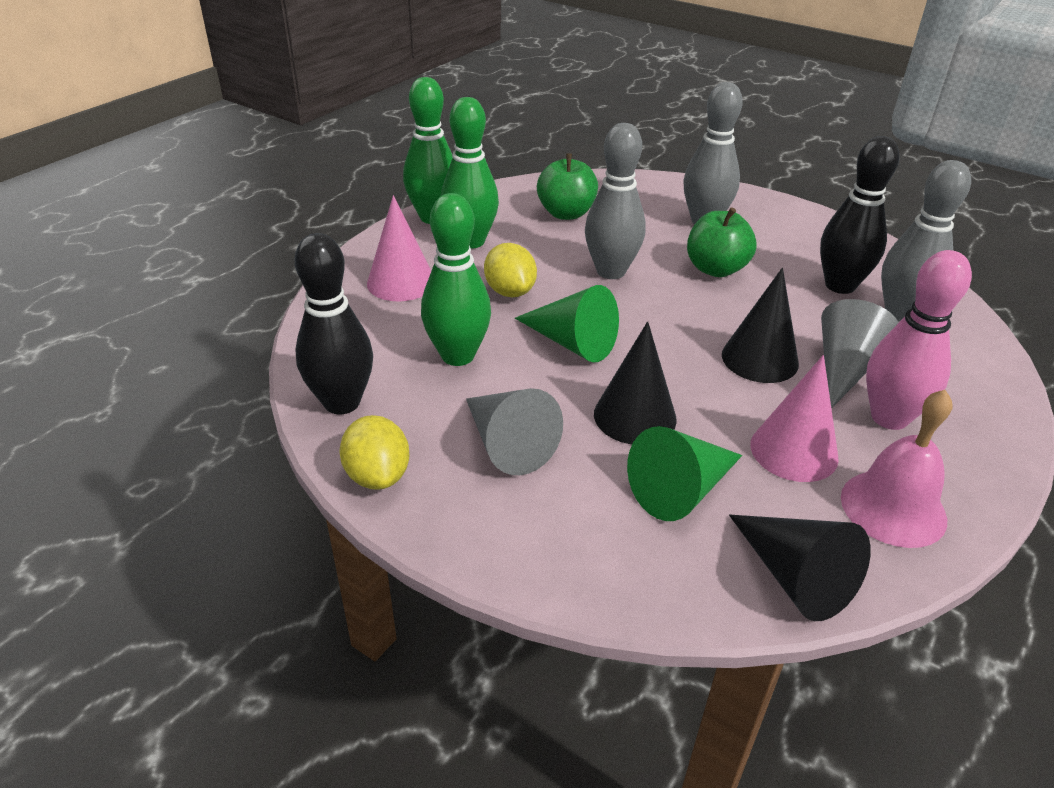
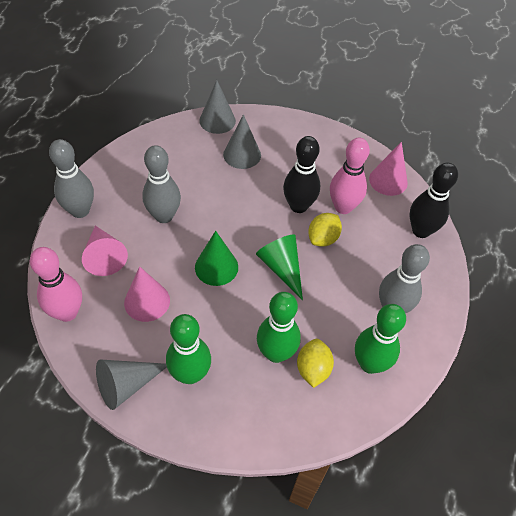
black cone: 3 -> 0
green apple: 2 -> 0
grey cone: 2 -> 3
pink bell: 1 -> 0
pink bowling pin: 1 -> 2
pink cone: 2 -> 3

